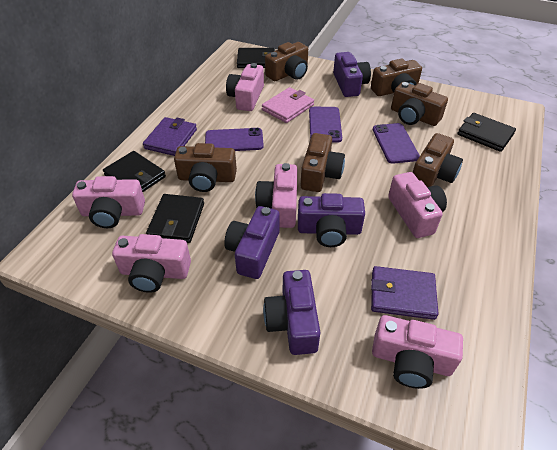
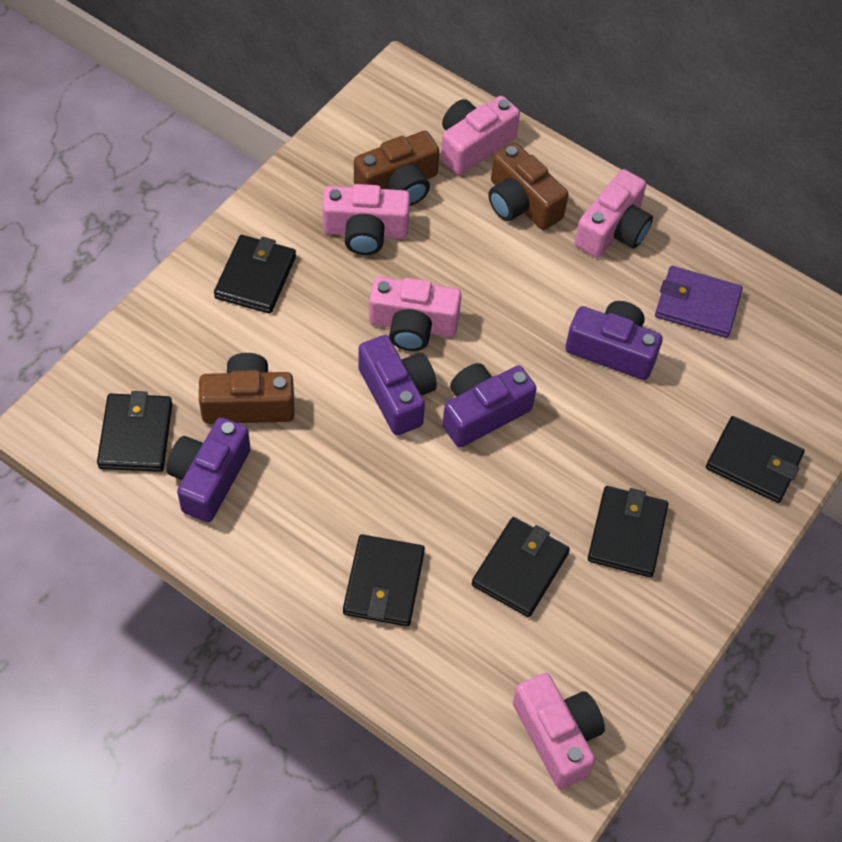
black wallet: 4 -> 6
brown camera: 6 -> 3
pink camera: 6 -> 5
pink wallet: 1 -> 0
purple phone: 3 -> 0
purple wallet: 2 -> 1

